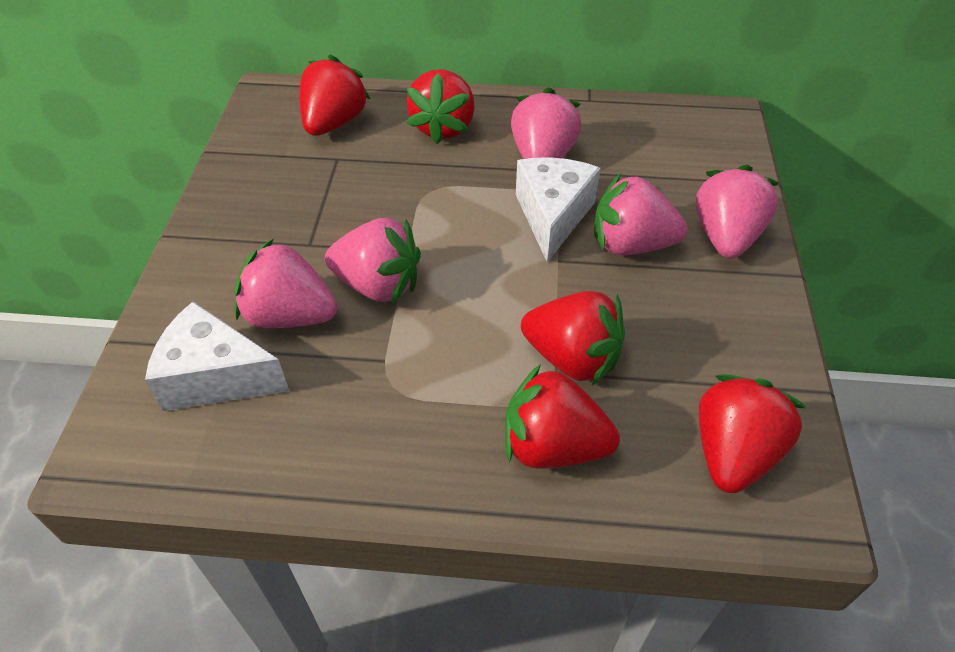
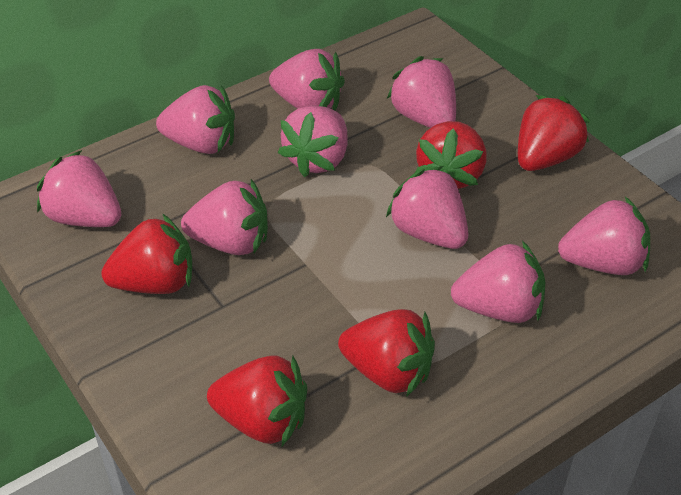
pink strawberry: 5 -> 9
white cheese: 2 -> 0

